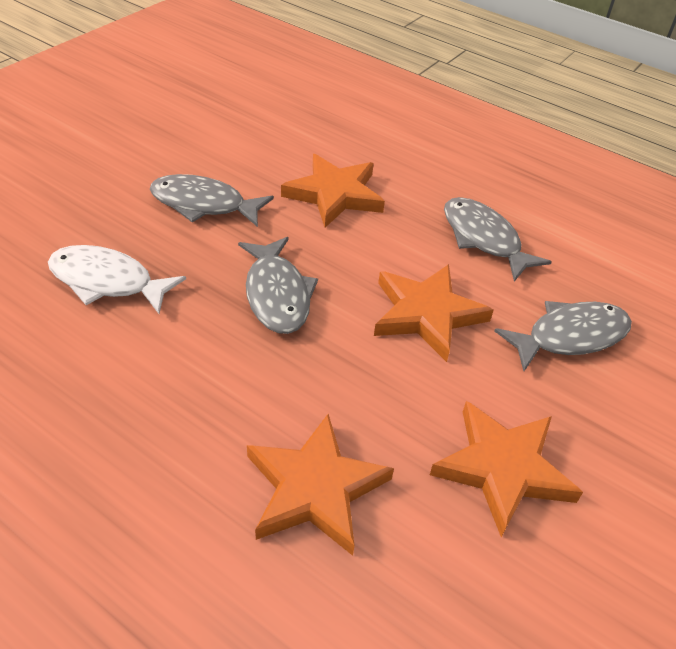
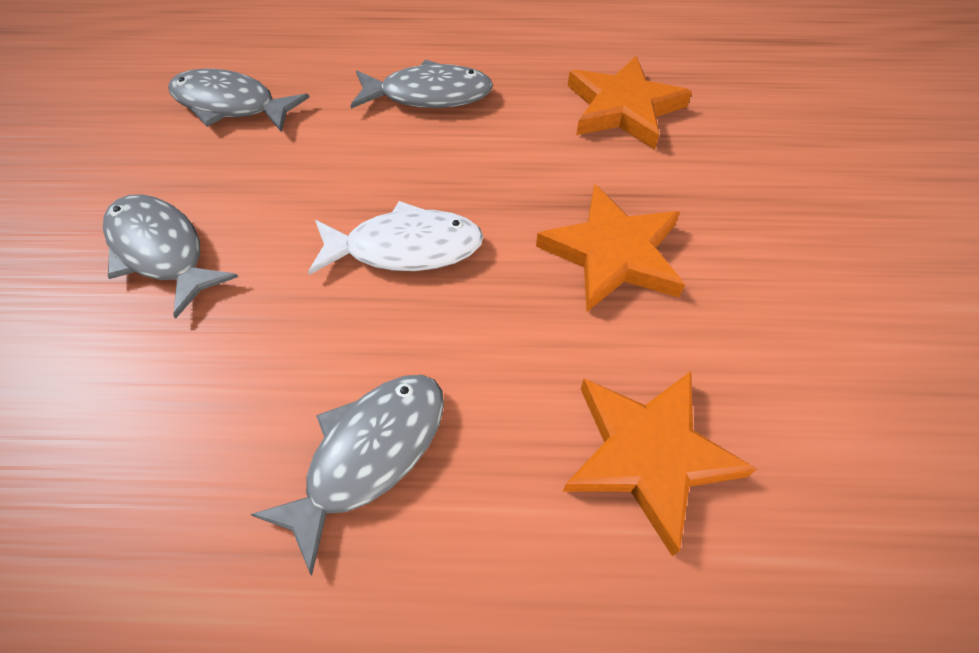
orange star: 4 -> 3

